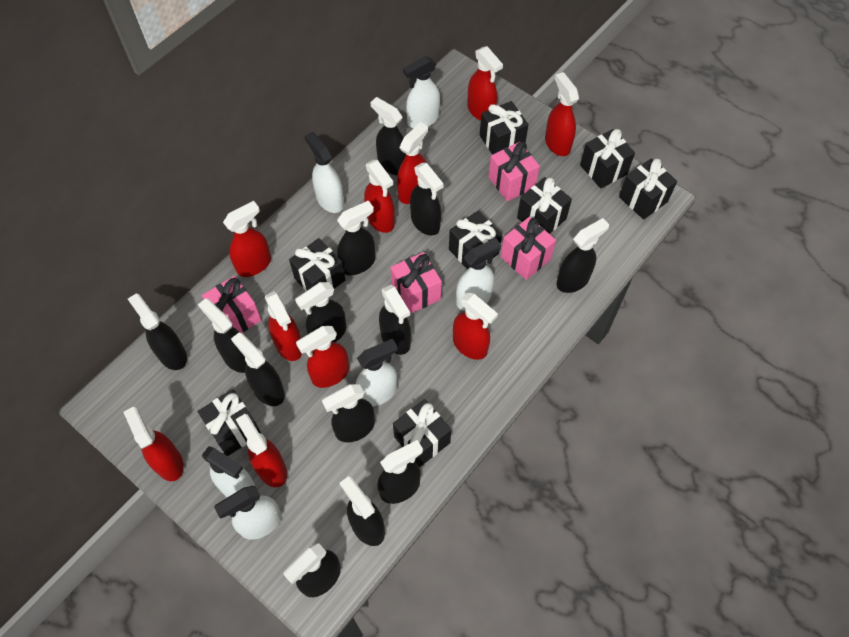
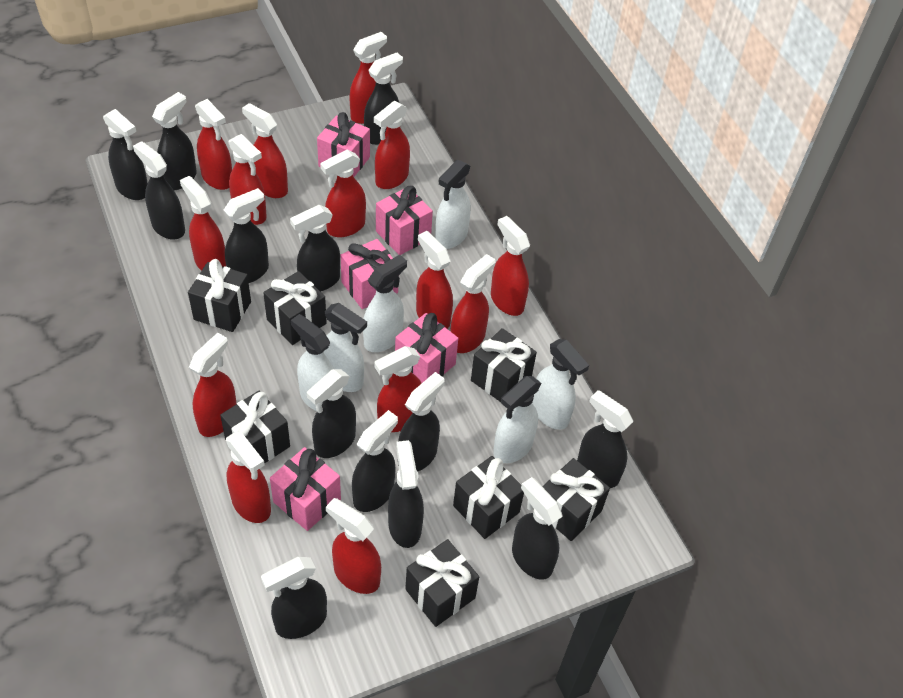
black gift: 8 -> 7
pink gift: 4 -> 5
red spray bottle: 10 -> 14

